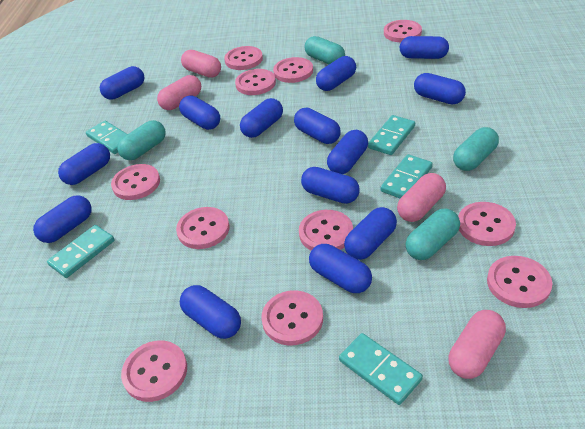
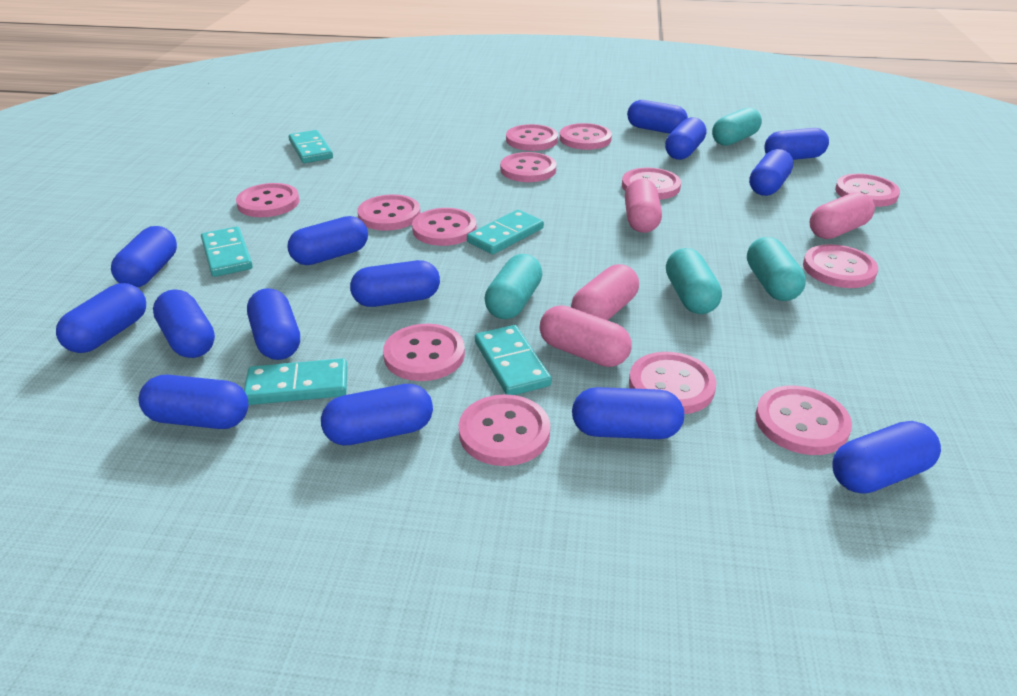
pink button: 11 -> 13

